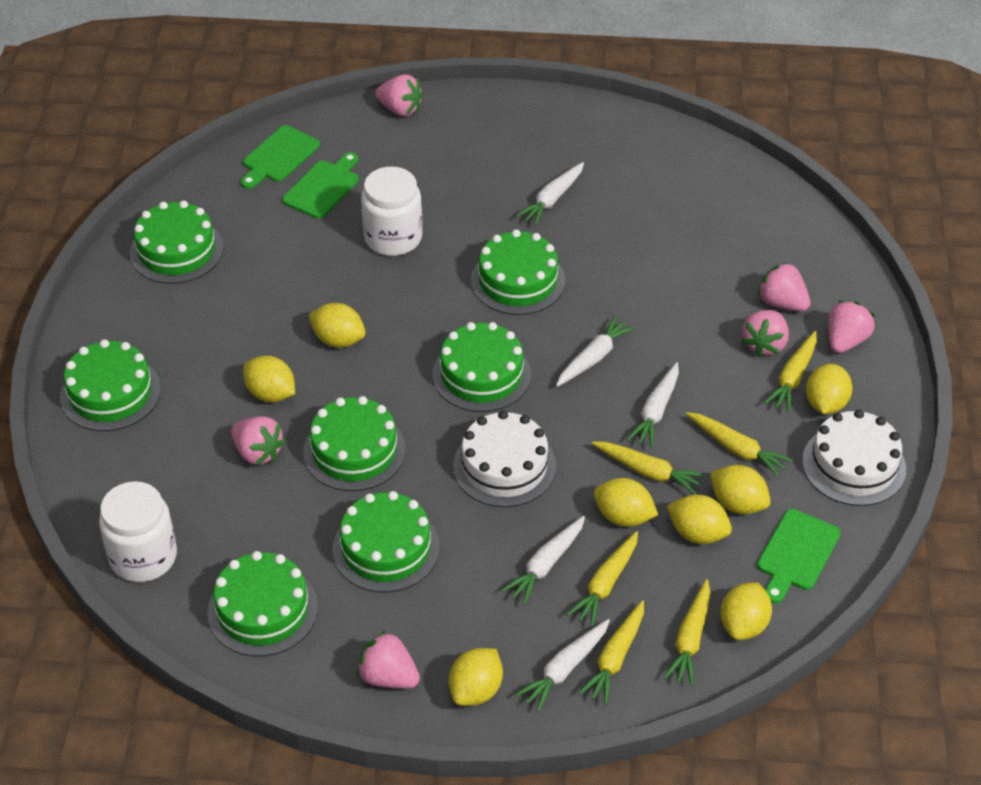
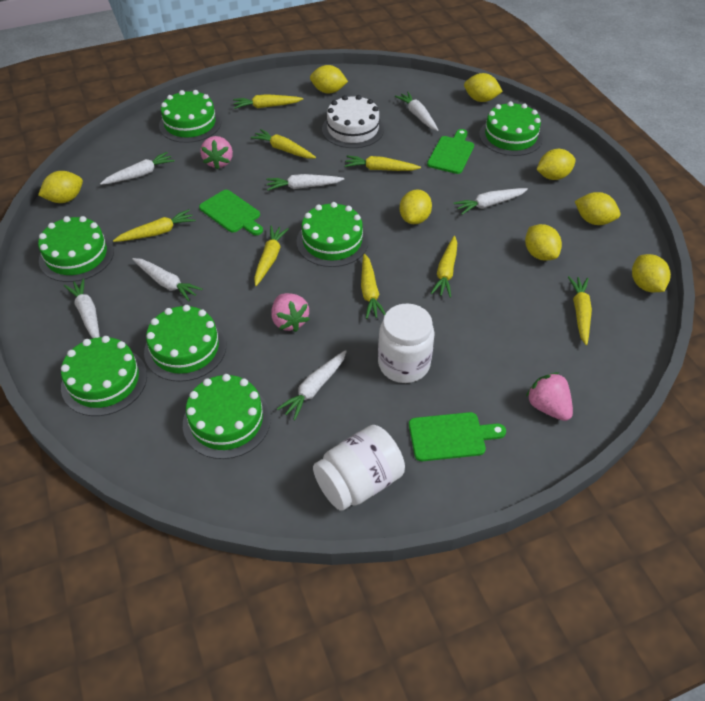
pink strawberry: 6 -> 3
white cake: 2 -> 1
white carrot: 5 -> 7
yellow carrot: 6 -> 8

